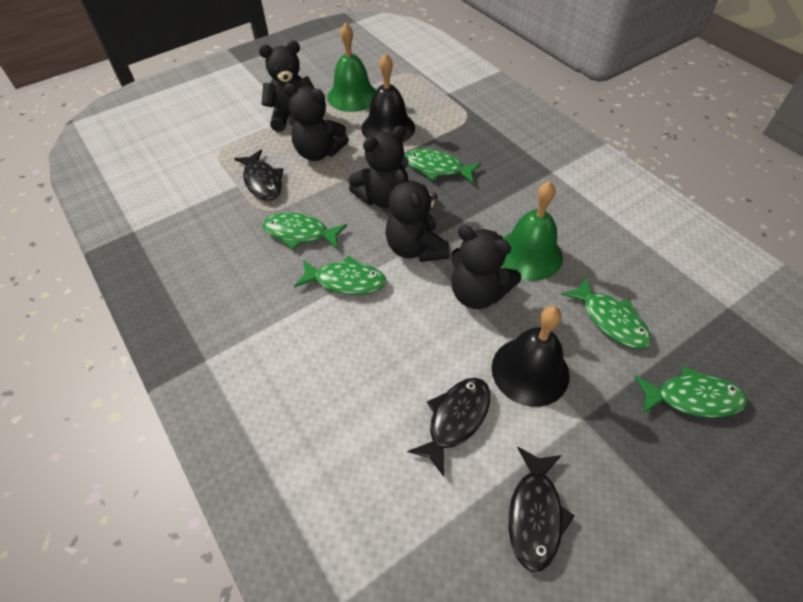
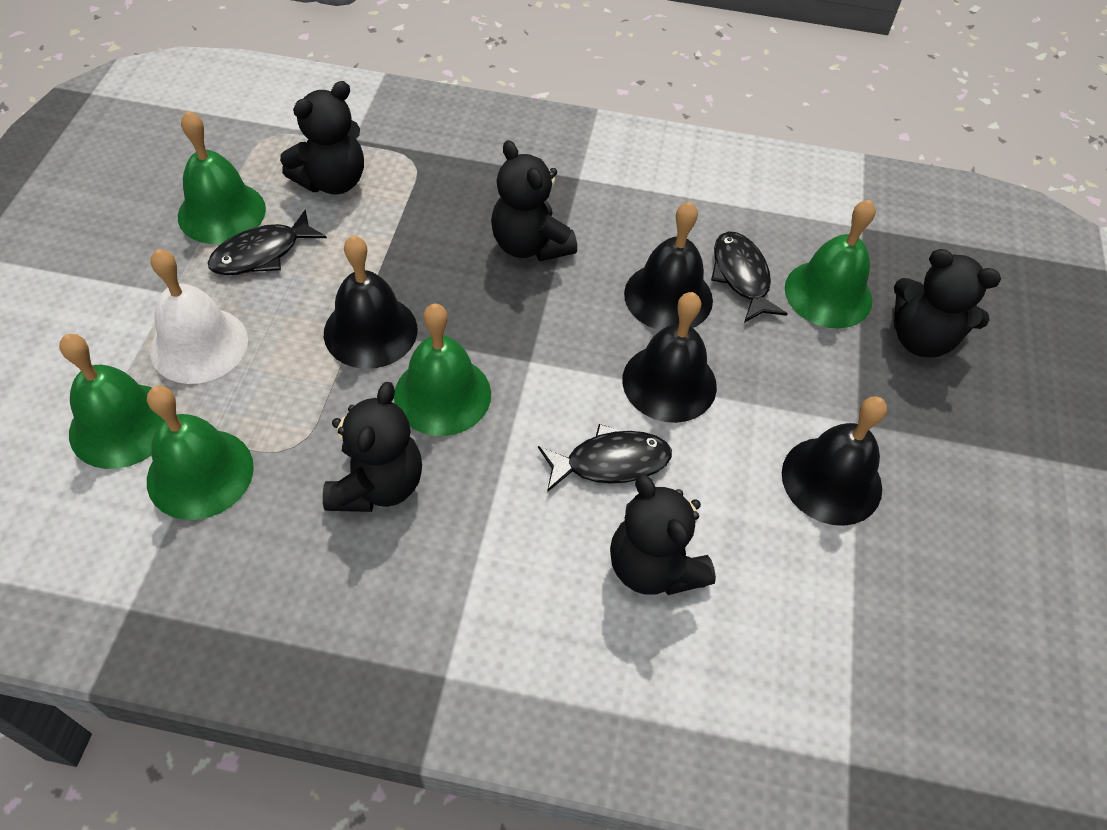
black bell: 2 -> 4
green bell: 2 -> 5
green fish: 5 -> 0
white bell: 0 -> 1

